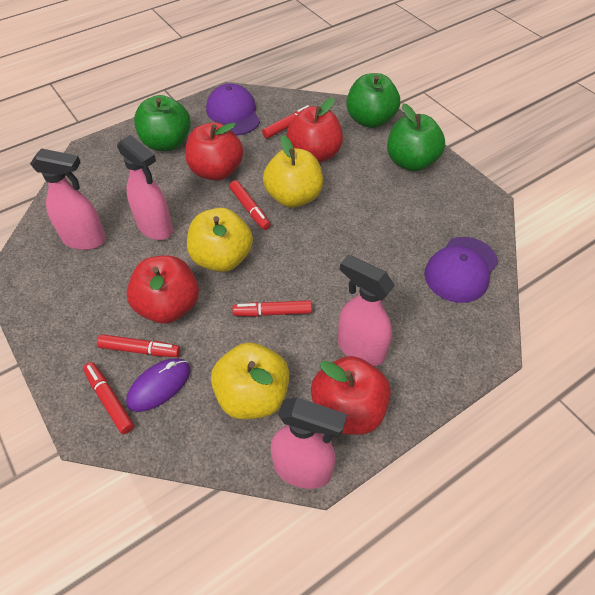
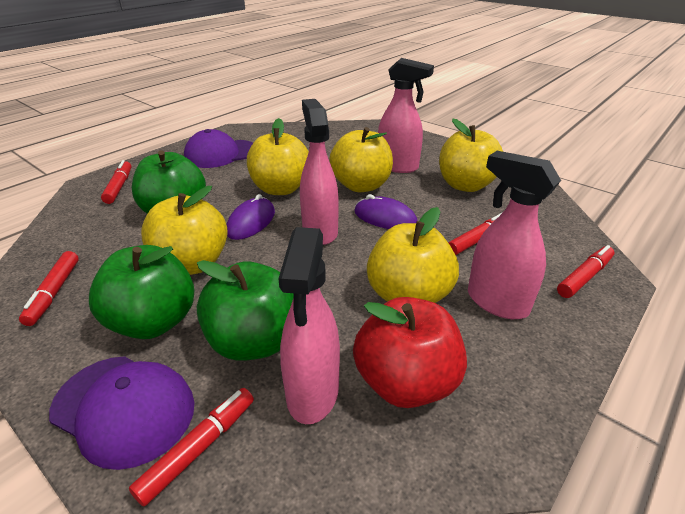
purple mouse: 1 -> 2
red apple: 4 -> 1
yellow apple: 3 -> 5

